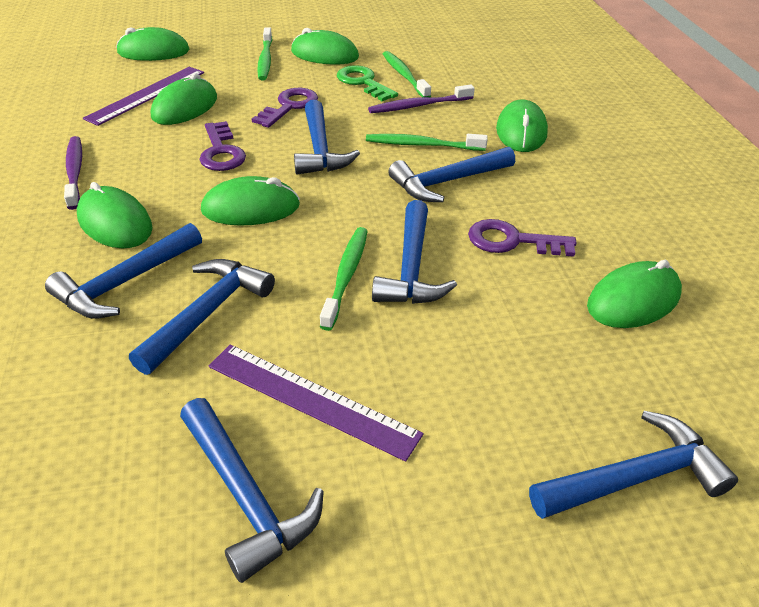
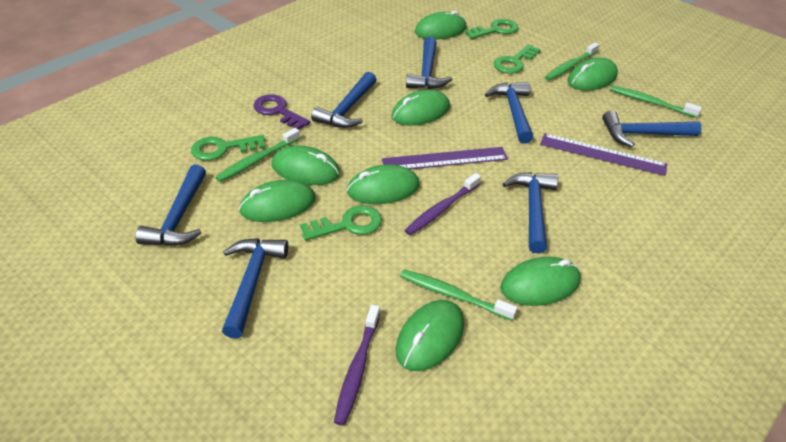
green key: 1 -> 4
green mouse: 7 -> 8
purple key: 3 -> 1

